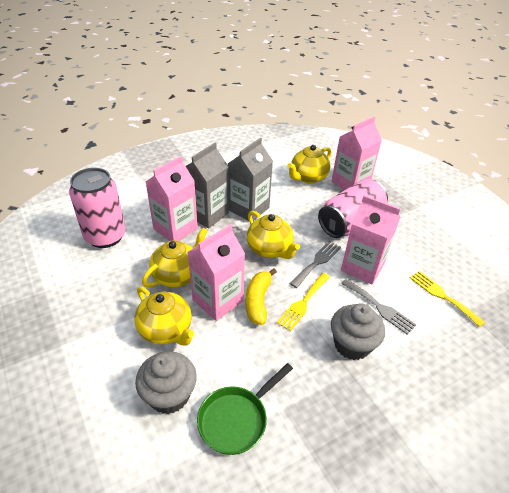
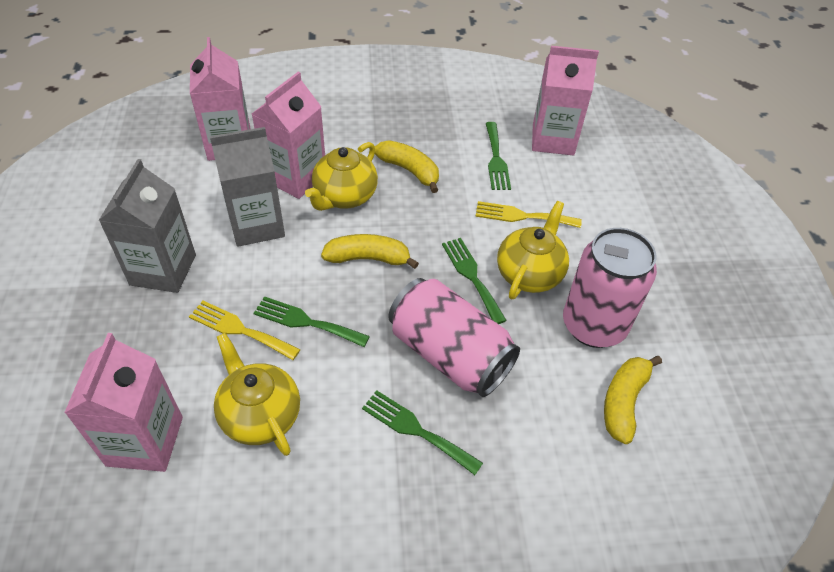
green fork: 0 -> 4
green pan: 1 -> 0
grey cupcake: 2 -> 0
grey fork: 2 -> 0
yellow banana: 1 -> 3
yellow teapot: 4 -> 3

